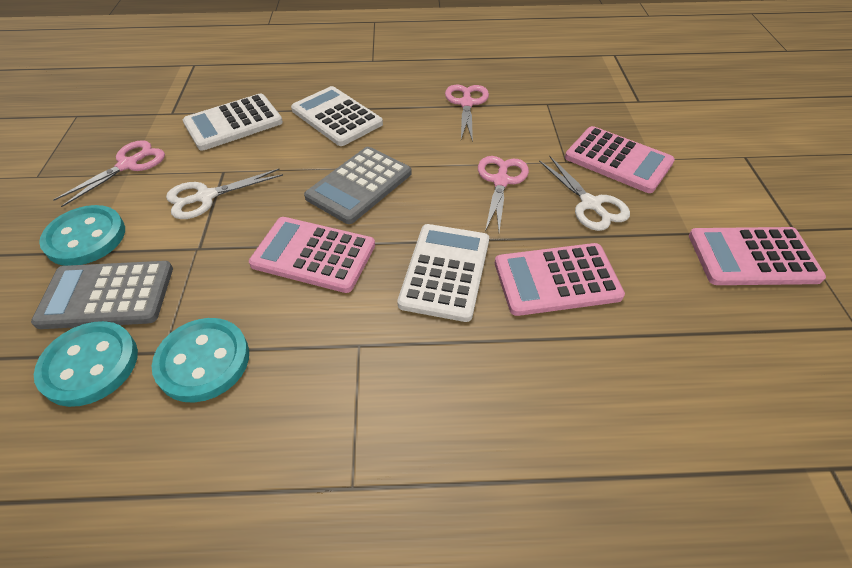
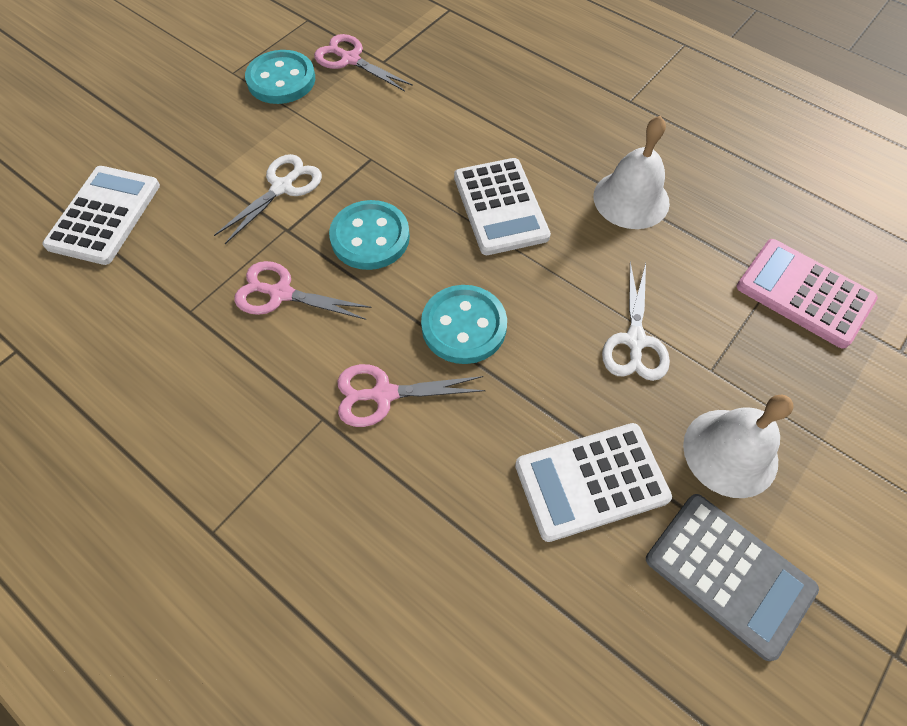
grey calculator: 2 -> 1
pink calculator: 4 -> 1
white bell: 0 -> 2

